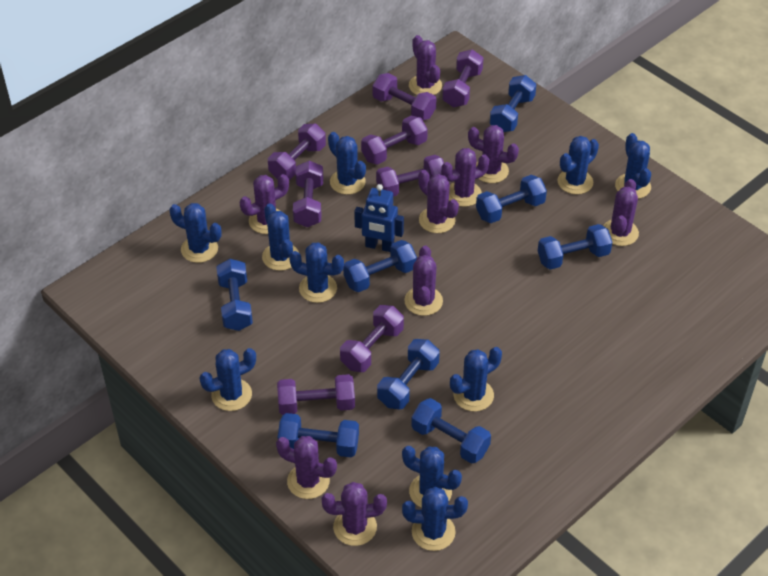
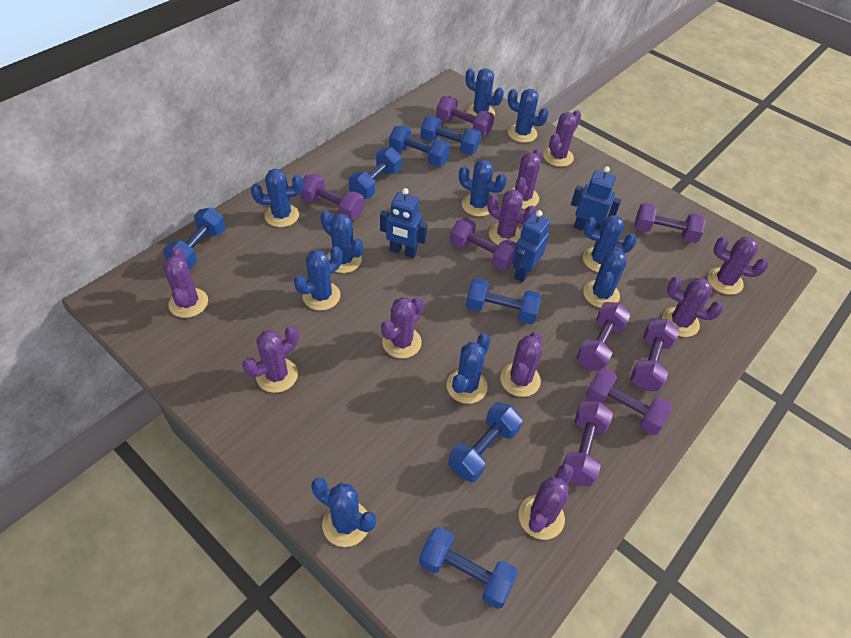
blue dumbbell: 8 -> 7
blue robot: 1 -> 3
purple cactus: 9 -> 10

